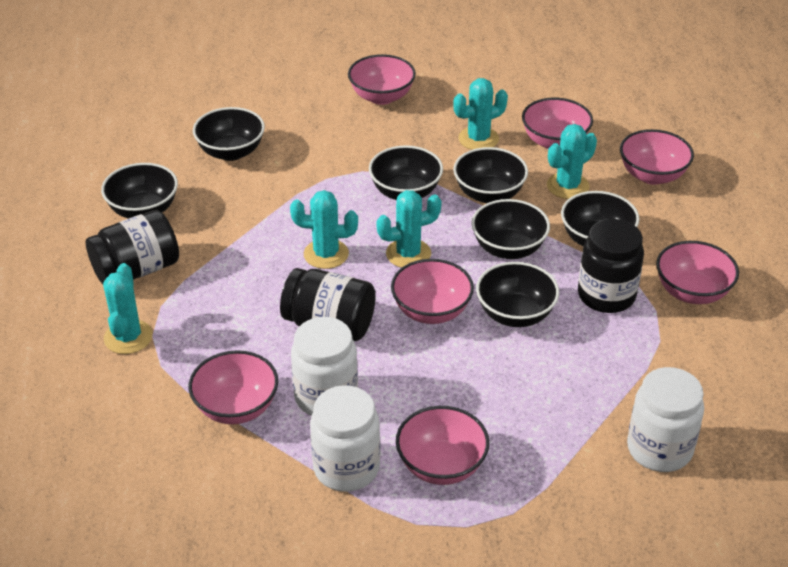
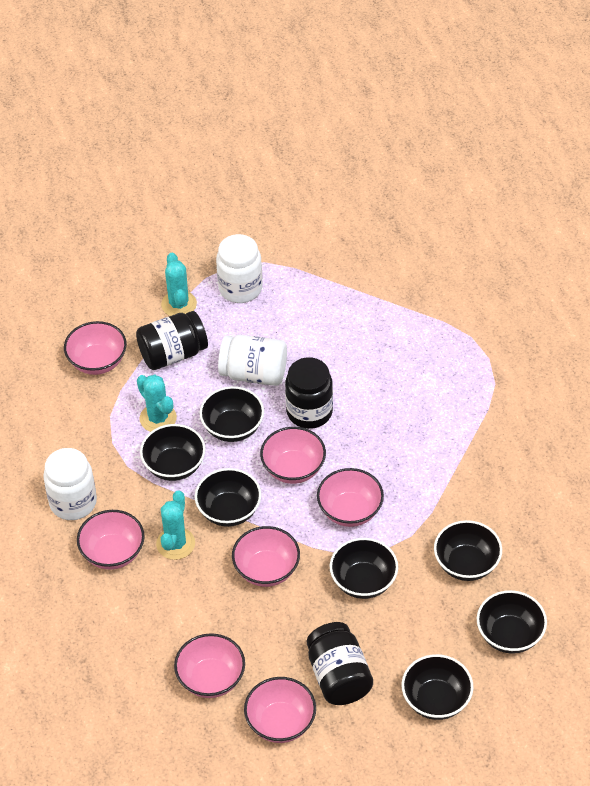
turquoise cactus: 5 -> 3

